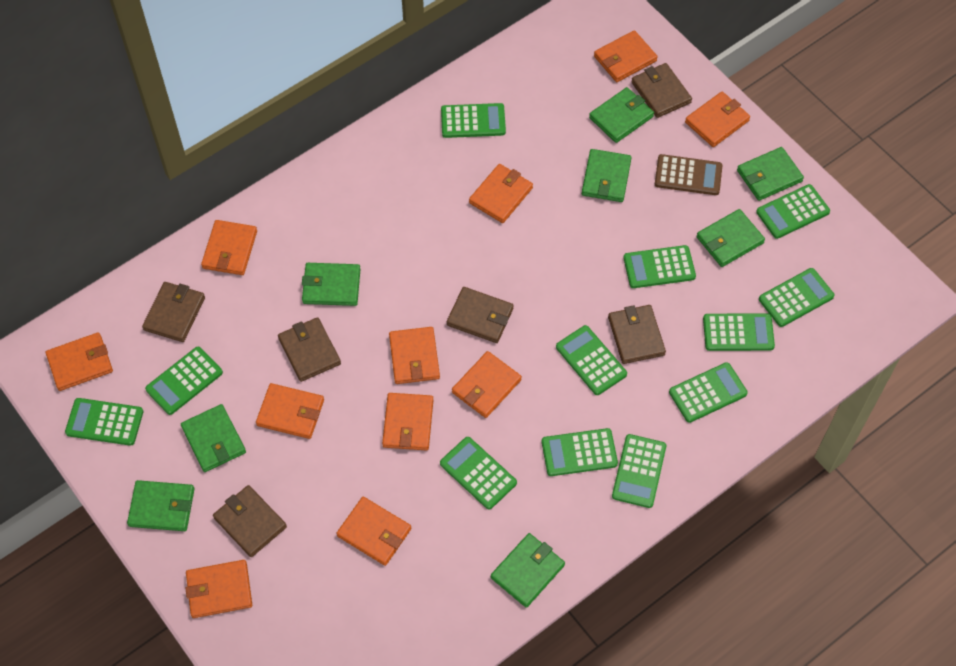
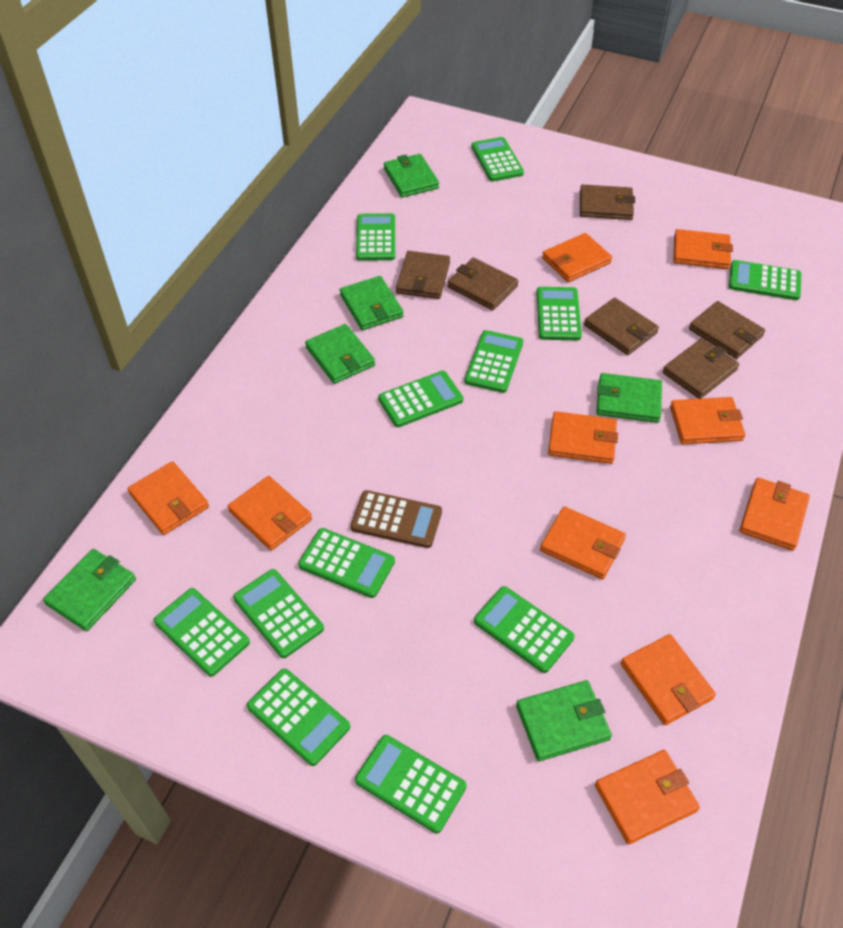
green wallet: 8 -> 6
orange wallet: 11 -> 10

